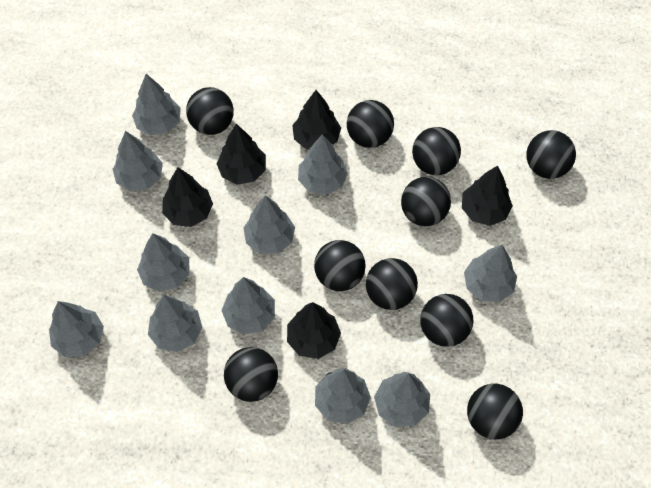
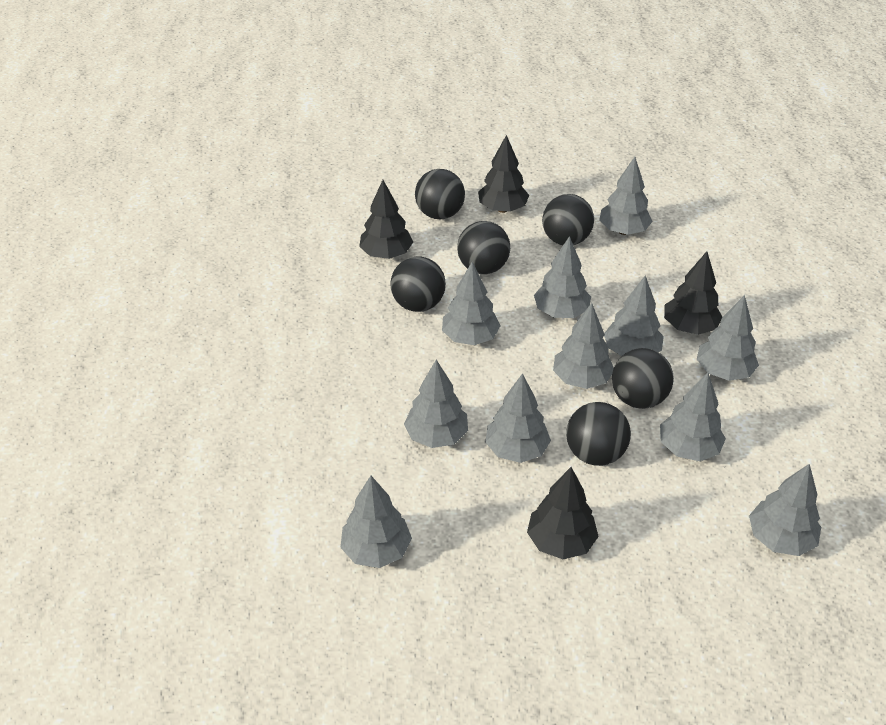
black ball: 10 -> 6
black tree: 5 -> 4

